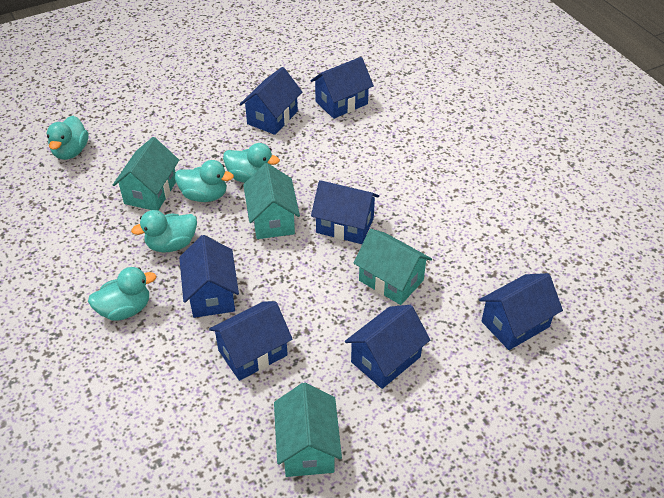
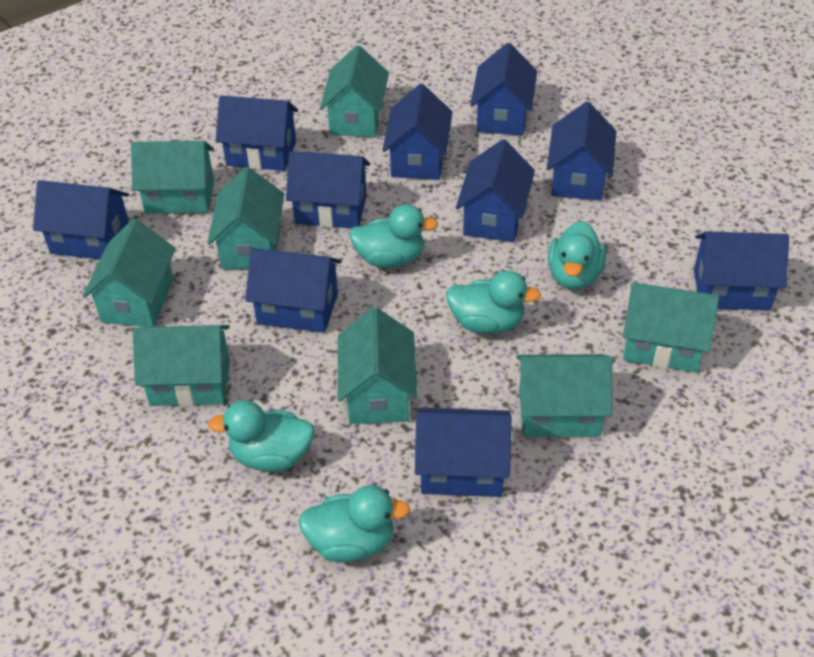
blue house: 7 -> 10
turquoise house: 4 -> 8

